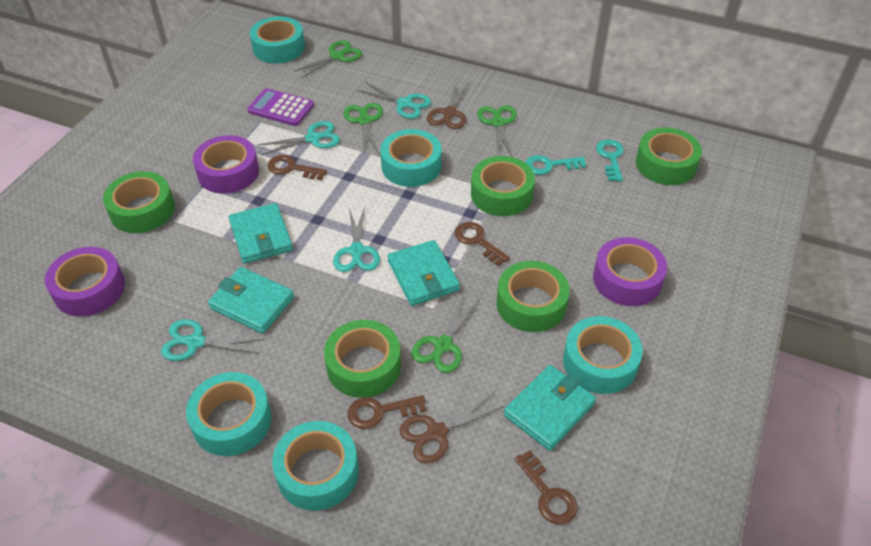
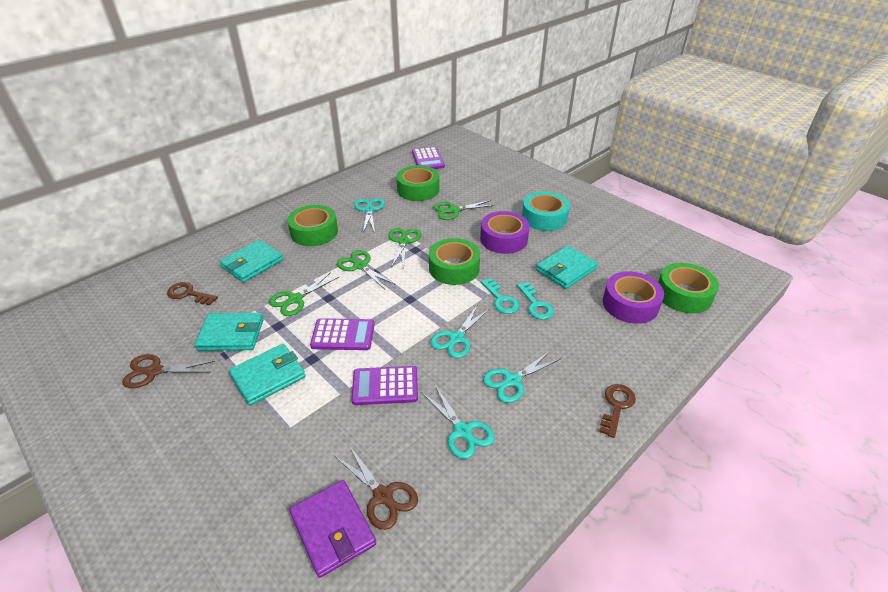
brown key: 4 -> 2
green tape: 5 -> 4
purple calculator: 1 -> 3
purple tape: 3 -> 2
purple wallet: 0 -> 1
turquoise tape: 5 -> 1

